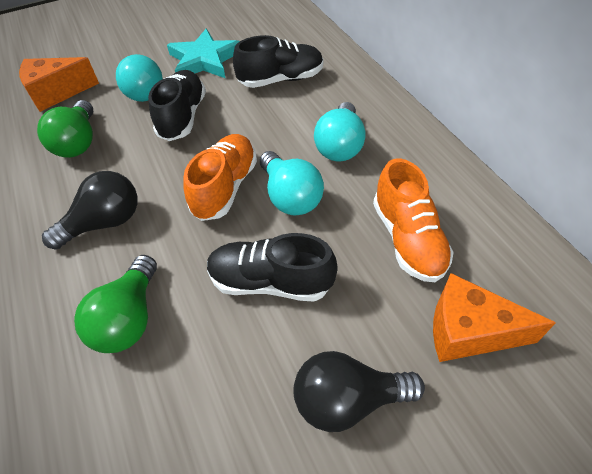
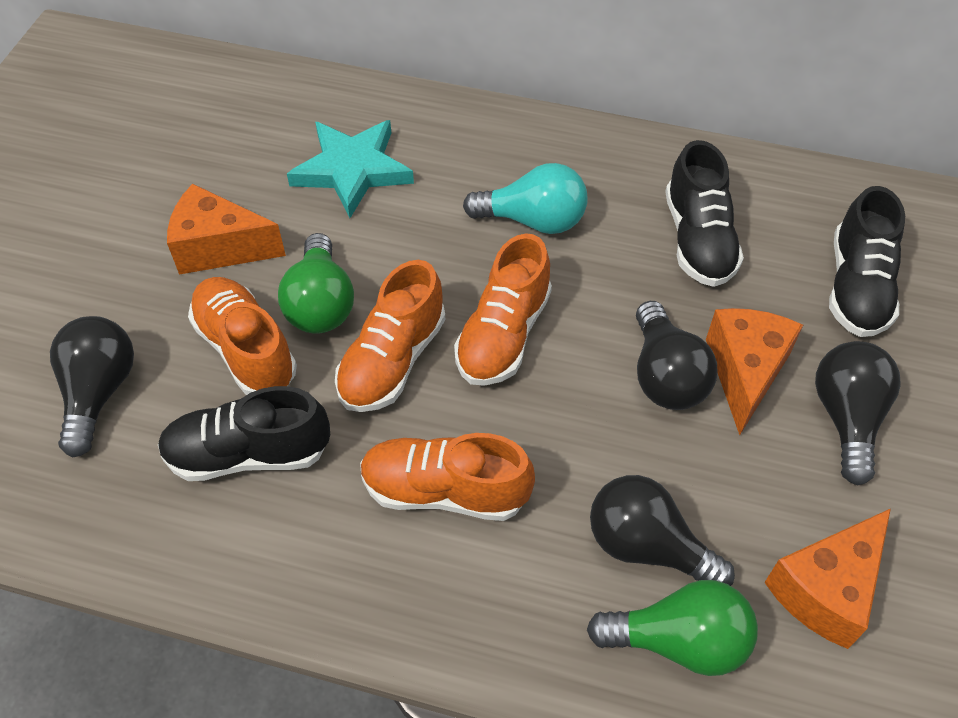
black light bulb: 2 -> 4
orange cheese: 2 -> 3
orange shoe: 2 -> 4
turquoise light bulb: 3 -> 1

